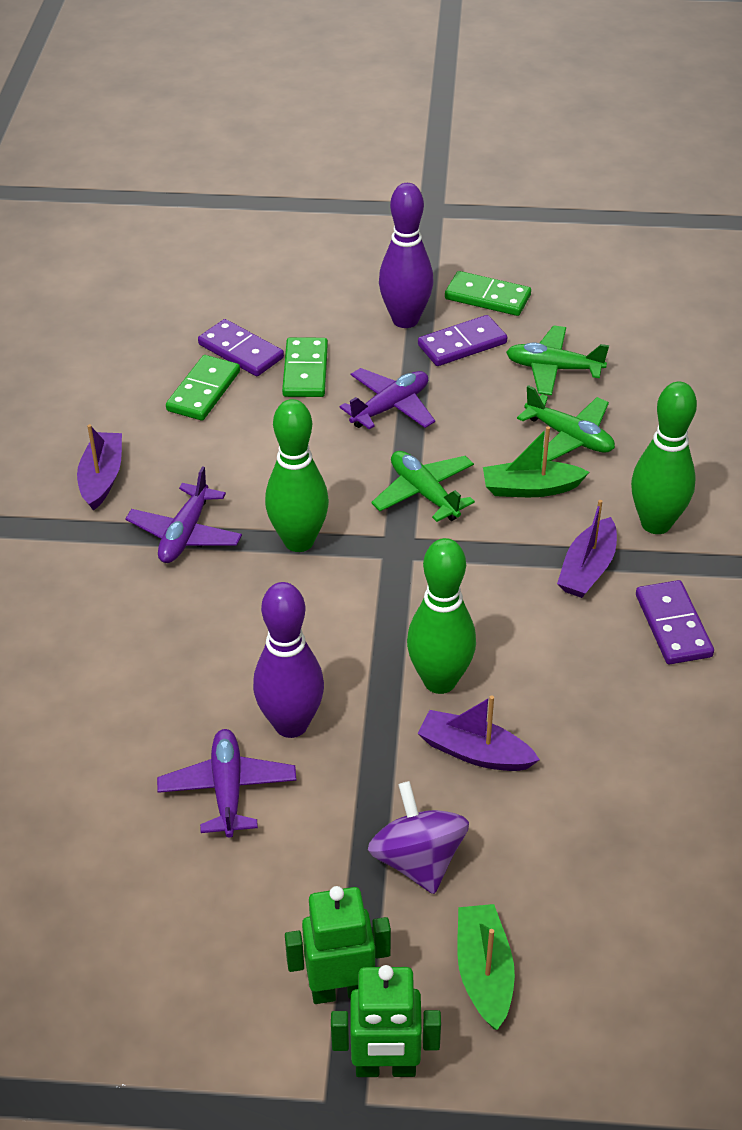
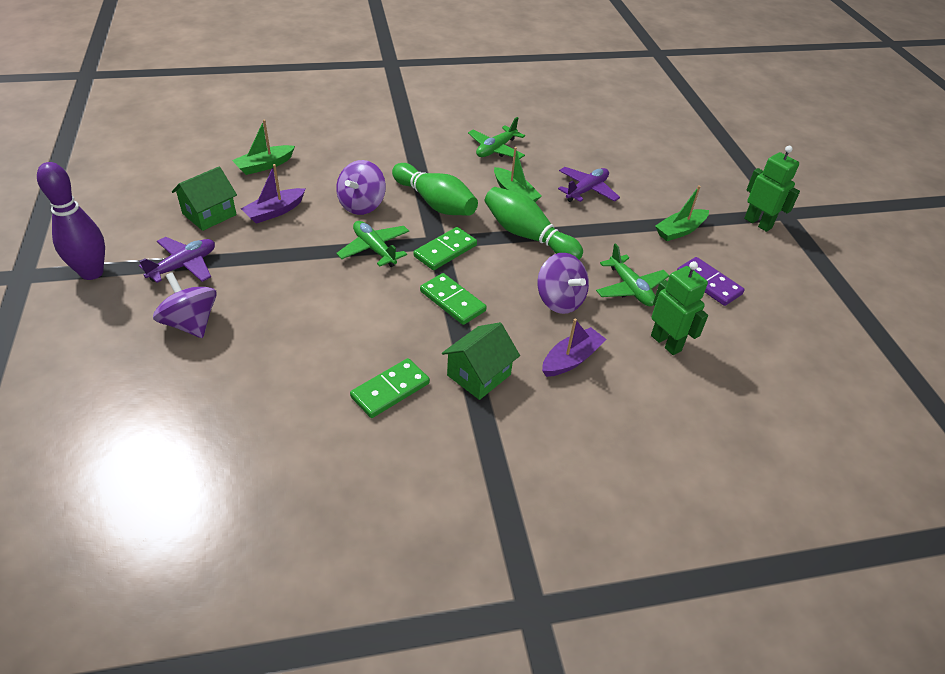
green boat: 2 -> 3
green bowling pin: 3 -> 2
green house: 0 -> 2
purple boat: 3 -> 2
purple bowling pin: 2 -> 1
purple domino: 3 -> 1
purple plane: 3 -> 2
purple spinning top: 1 -> 3

